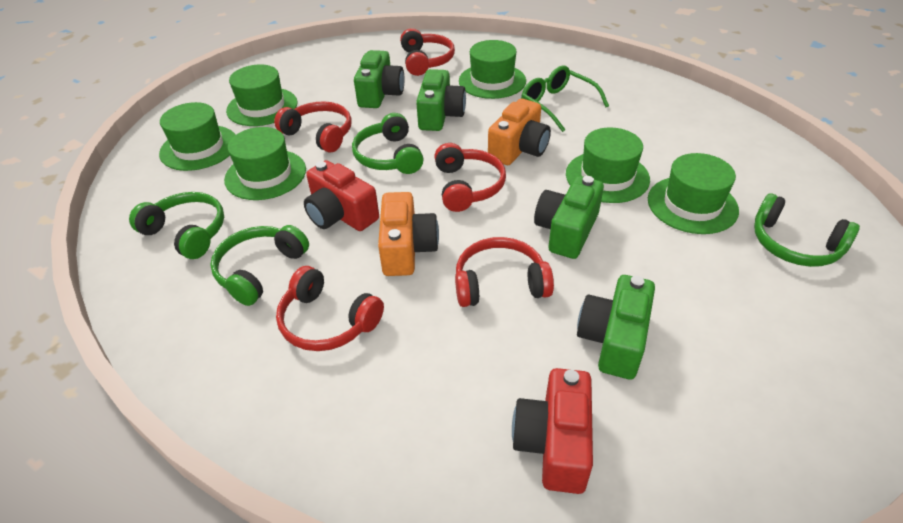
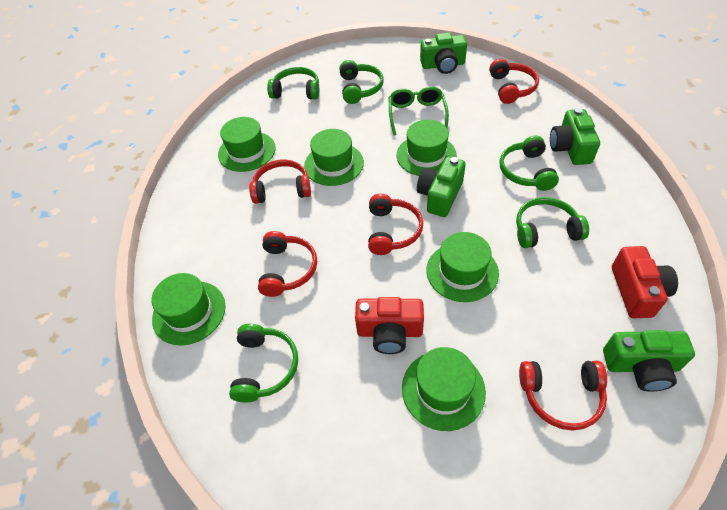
green headphones: 4 -> 5
orange camera: 2 -> 0

